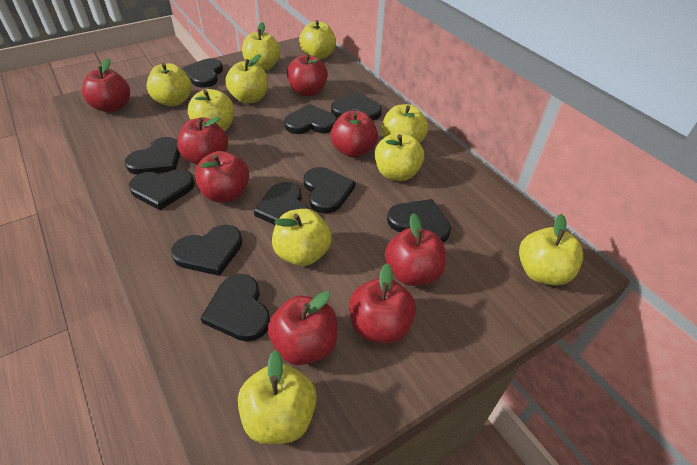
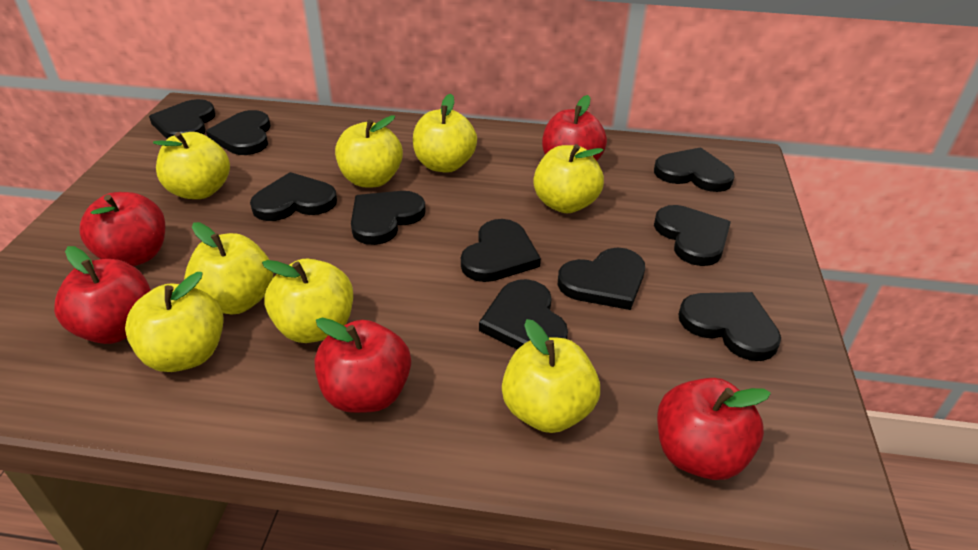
red apple: 8 -> 5
yellow apple: 10 -> 8

